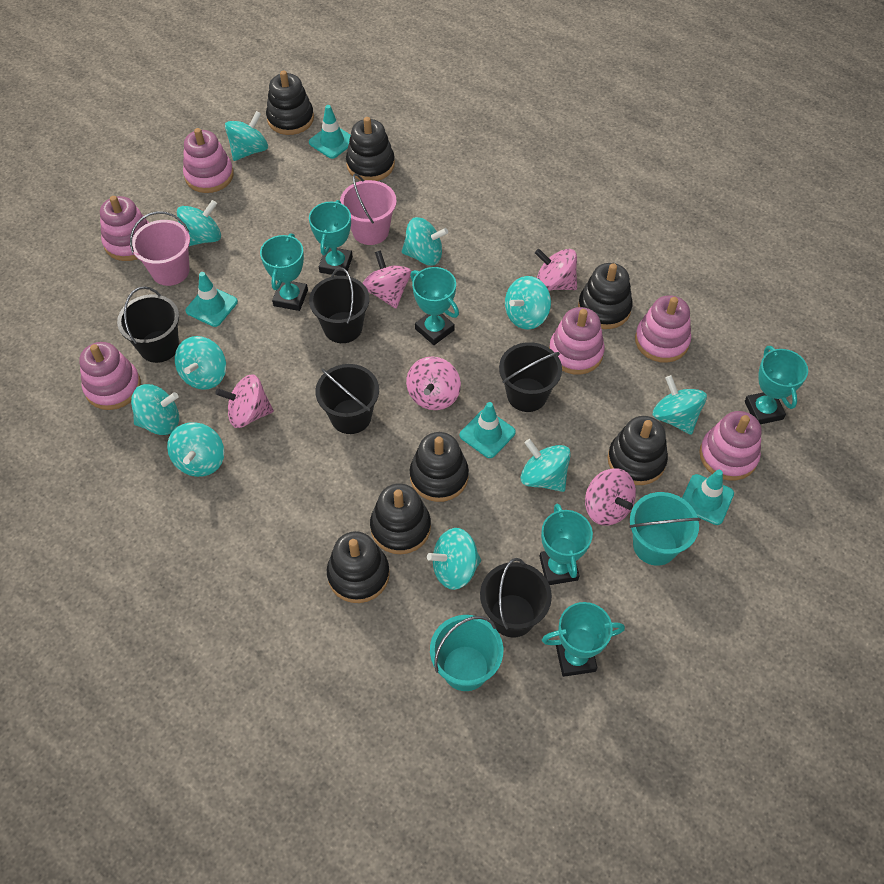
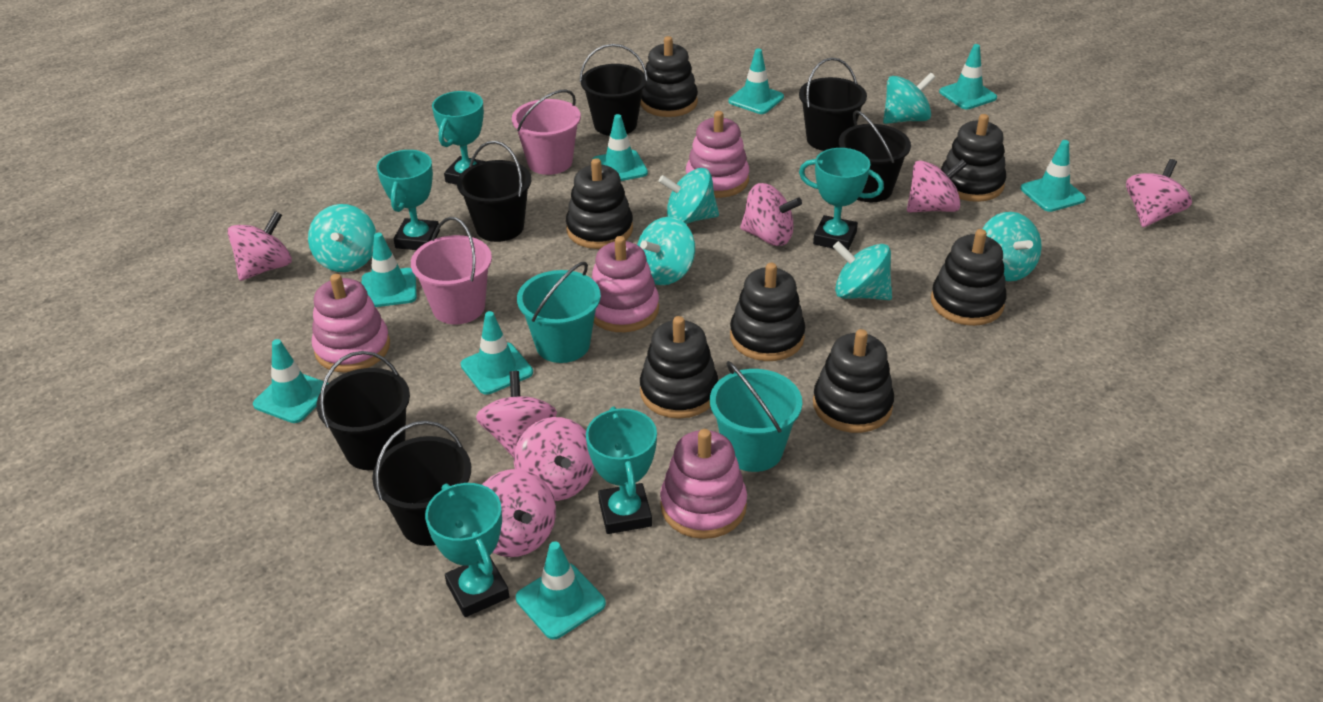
black bucket: 5 -> 6
pink spinning top: 5 -> 7
pink stacking toy: 6 -> 4
turquoise spinning top: 10 -> 6
turquoise traffic cone: 4 -> 8
turquoise trophy: 6 -> 5

